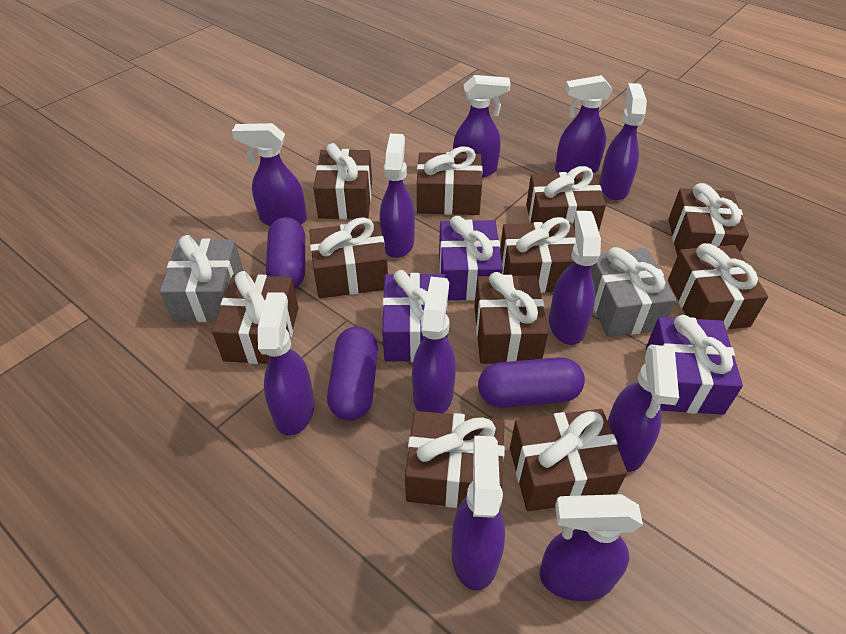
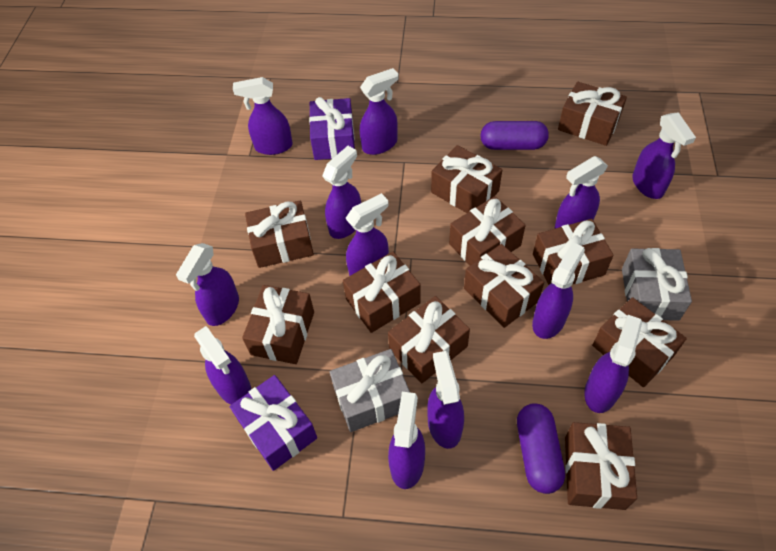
purple capsule: 3 -> 2
purple gift: 3 -> 2
purple spray bottle: 11 -> 12

